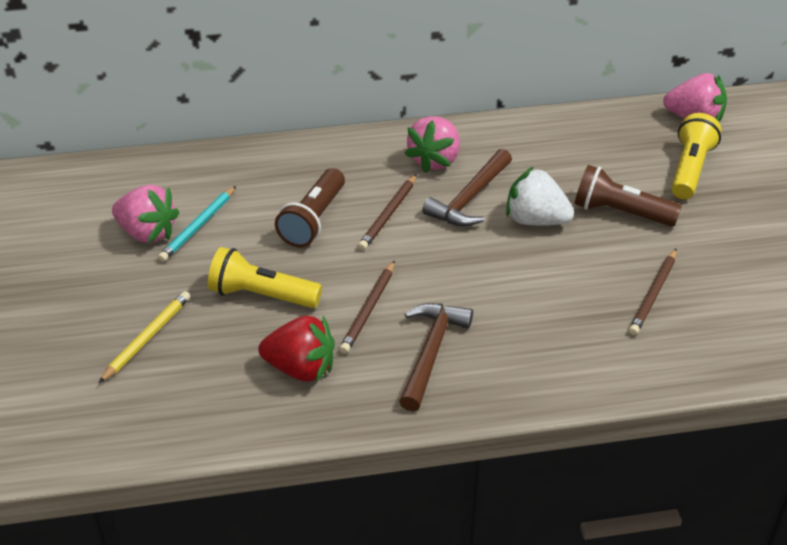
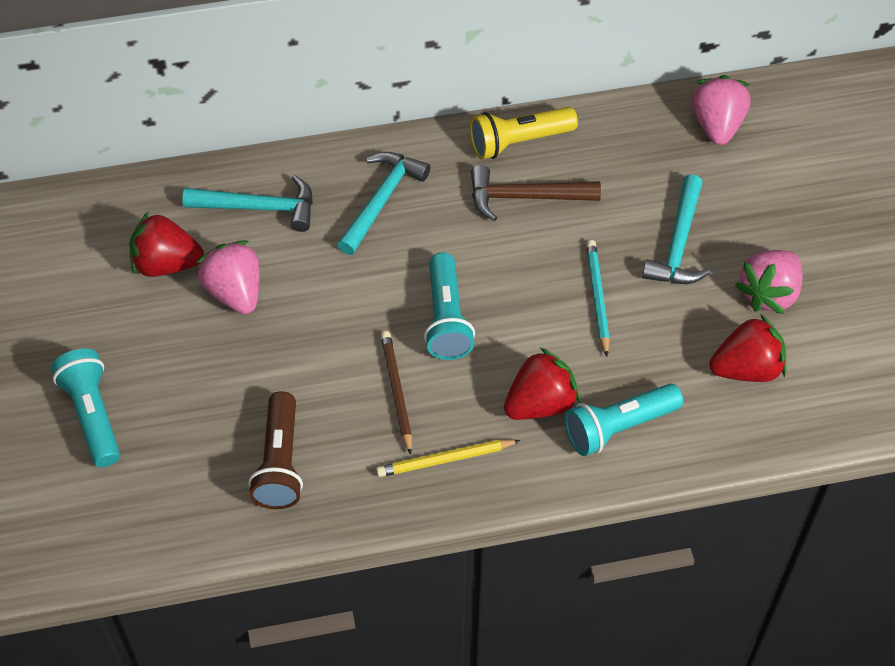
brown flashlight: 2 -> 1
brown hammer: 2 -> 1
brown pencil: 3 -> 1
red strawberry: 1 -> 3
turquoise flashlight: 0 -> 3
turquoise hammer: 0 -> 3
white strawberry: 1 -> 0
yellow flashlight: 2 -> 1

